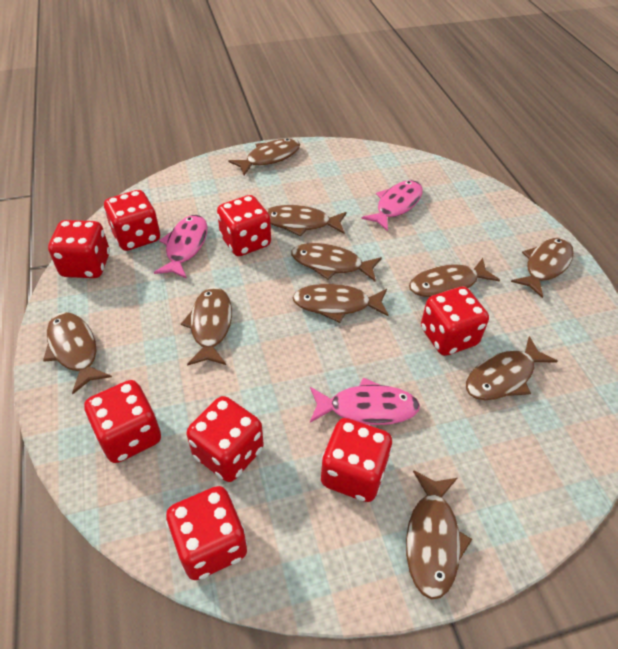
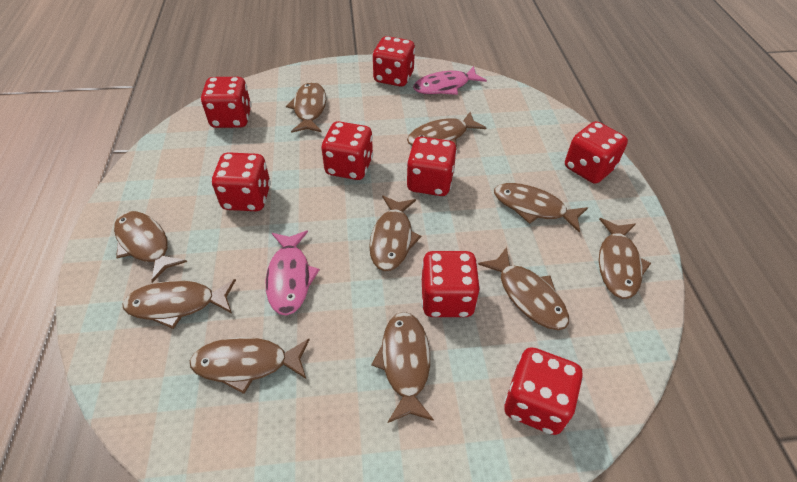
pink fish: 3 -> 2

